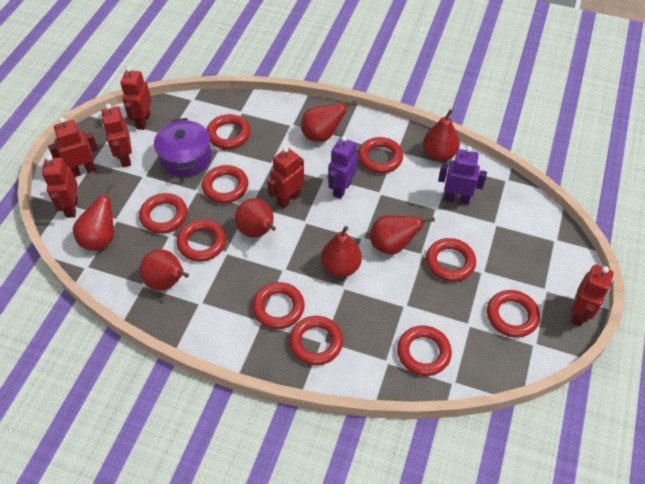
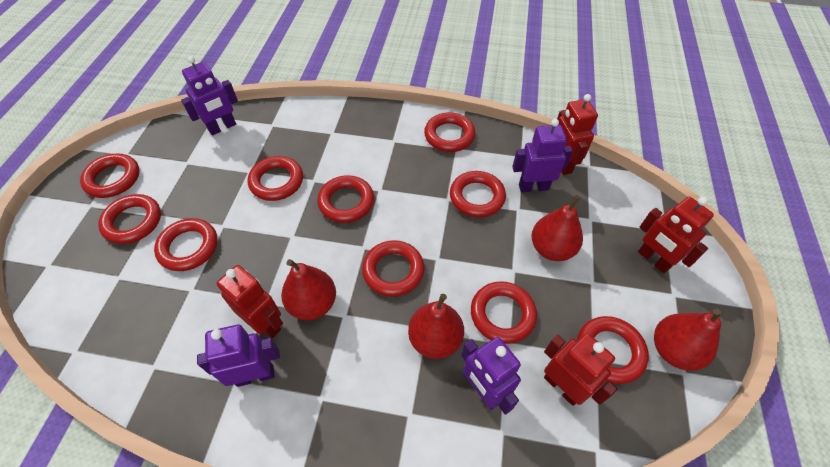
purple pot: 1 -> 0
purple robot: 2 -> 4
red pear: 7 -> 4
red robot: 6 -> 4

